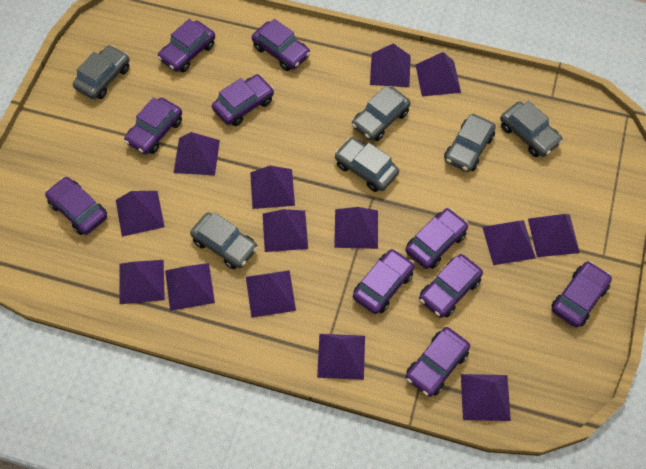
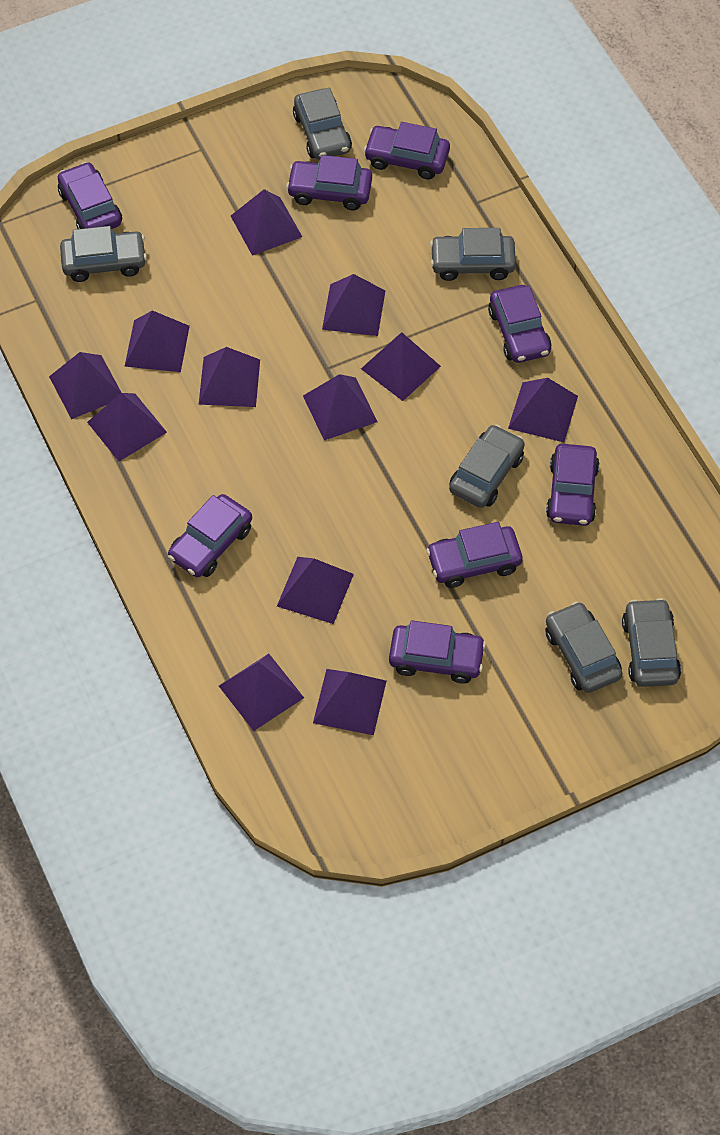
purple car: 10 -> 8
purple pyramid: 14 -> 12

